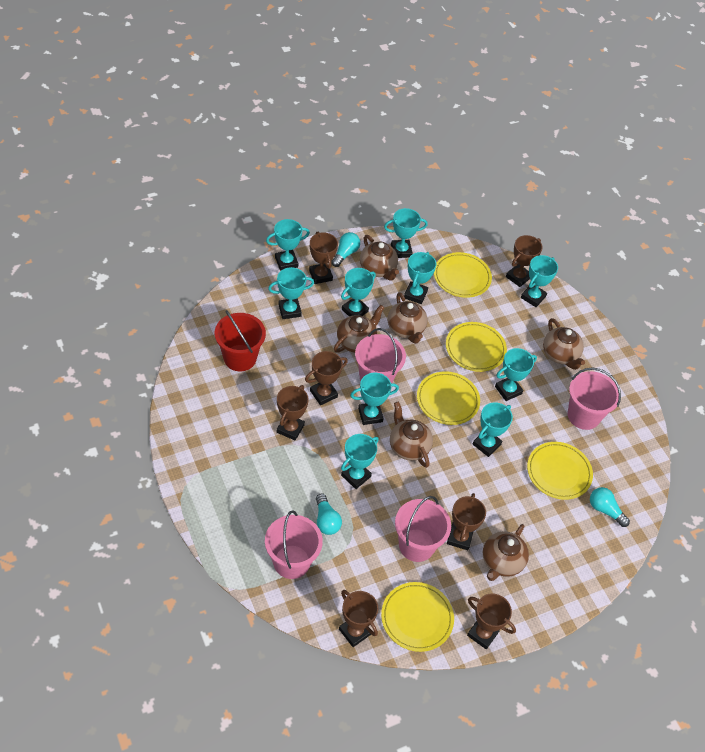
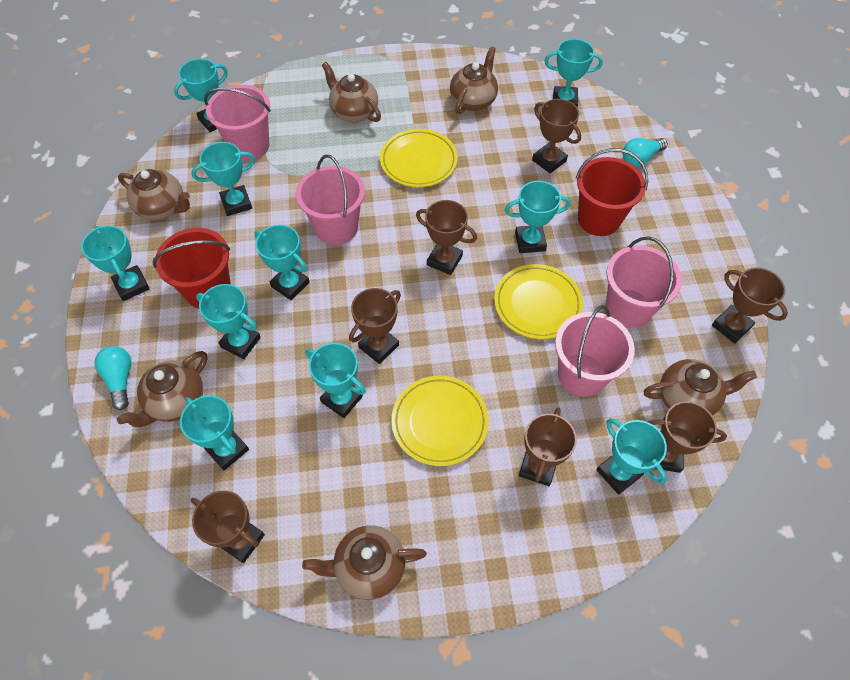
red bucket: 1 -> 2
turquoise light bulb: 3 -> 2
yellow plate: 5 -> 3

